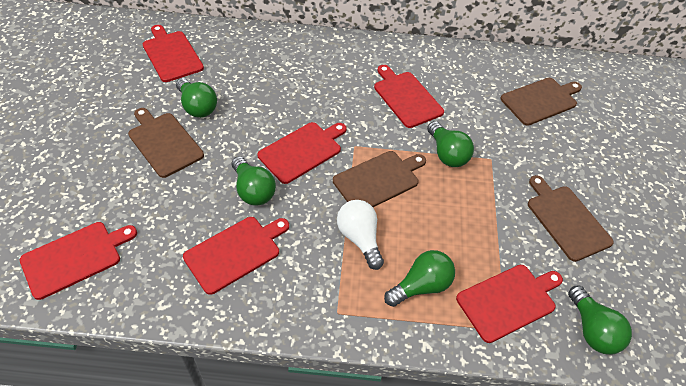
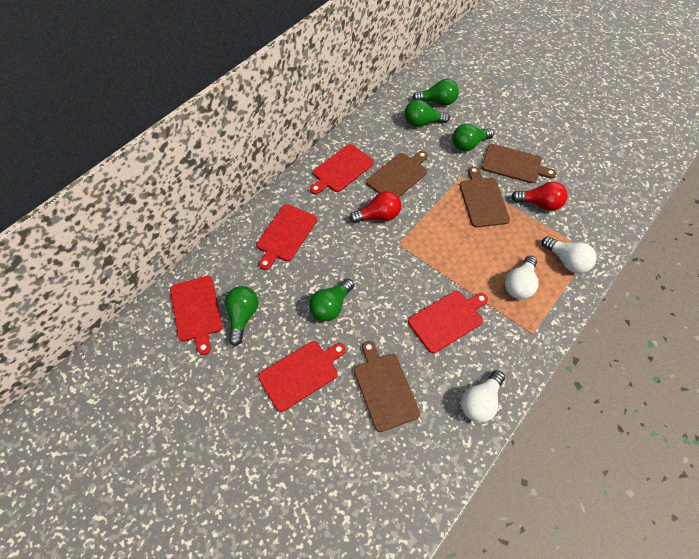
red cutting board: 6 -> 5
red light bulb: 0 -> 2
white light bulb: 1 -> 3

